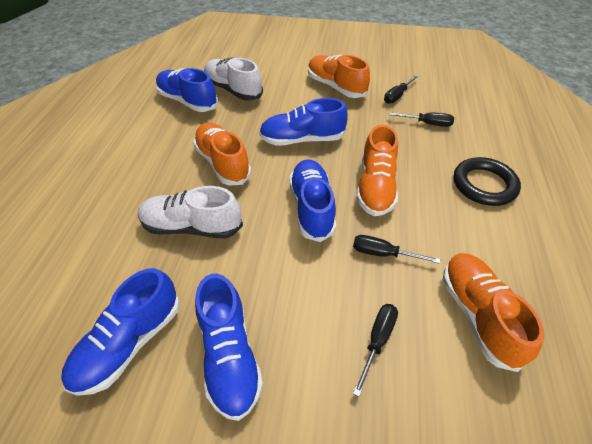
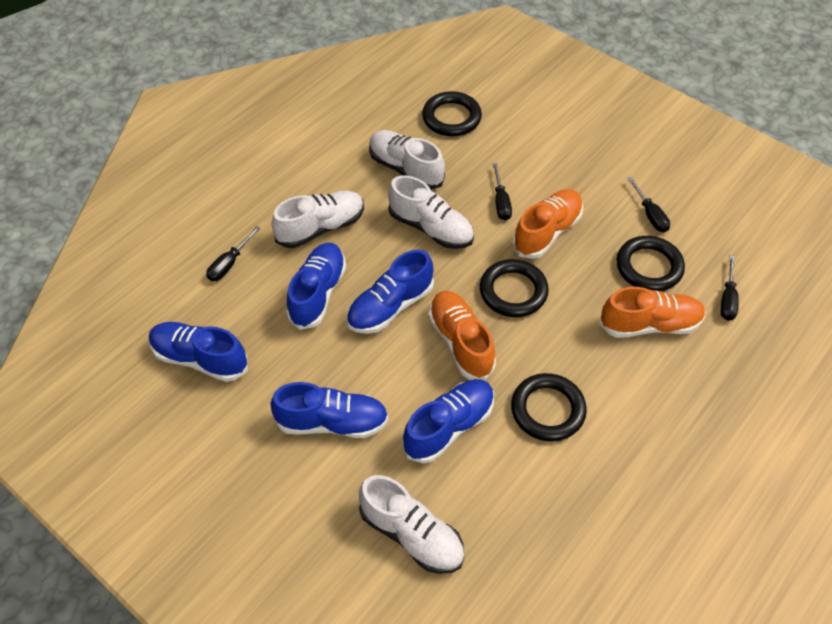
black ring: 1 -> 4
orange shoe: 4 -> 3
white shoe: 2 -> 4

